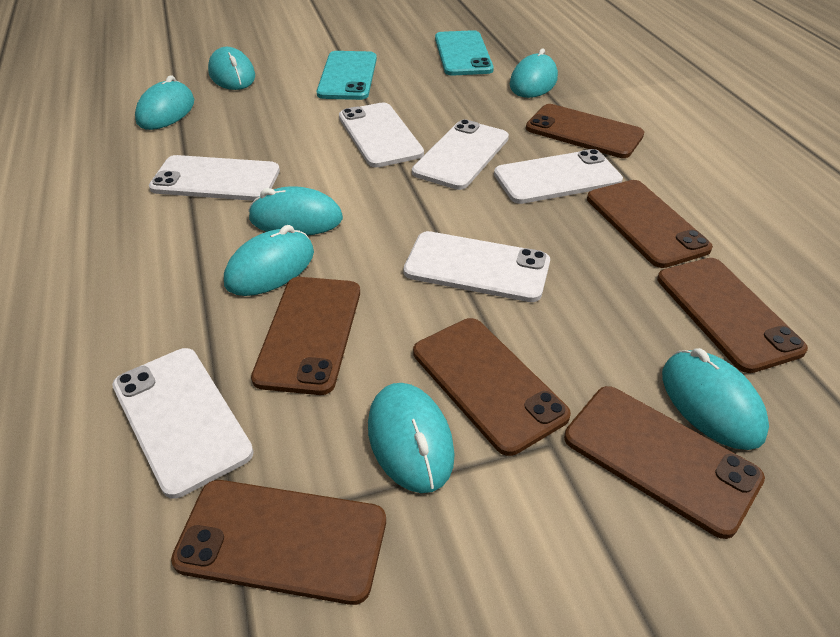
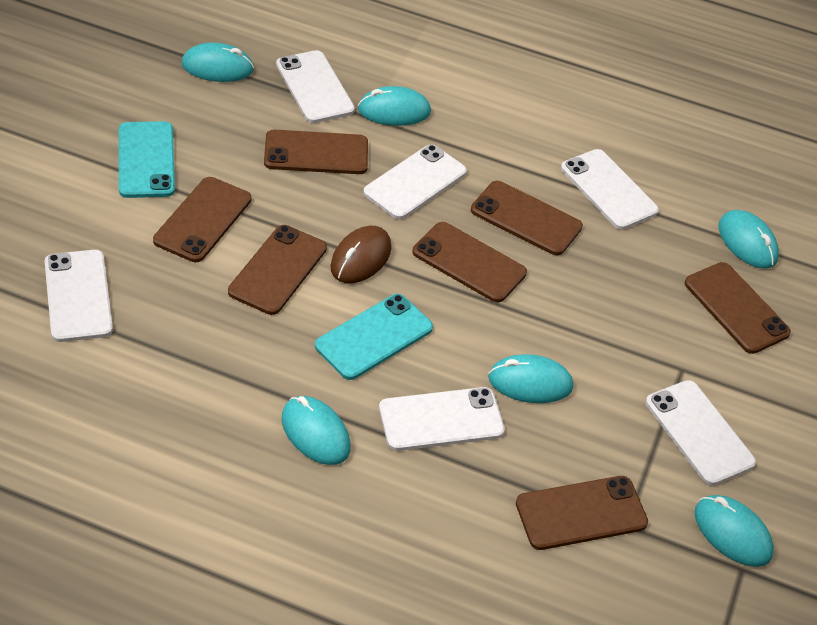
brown mouse: 0 -> 1
turquoise mouse: 7 -> 6

